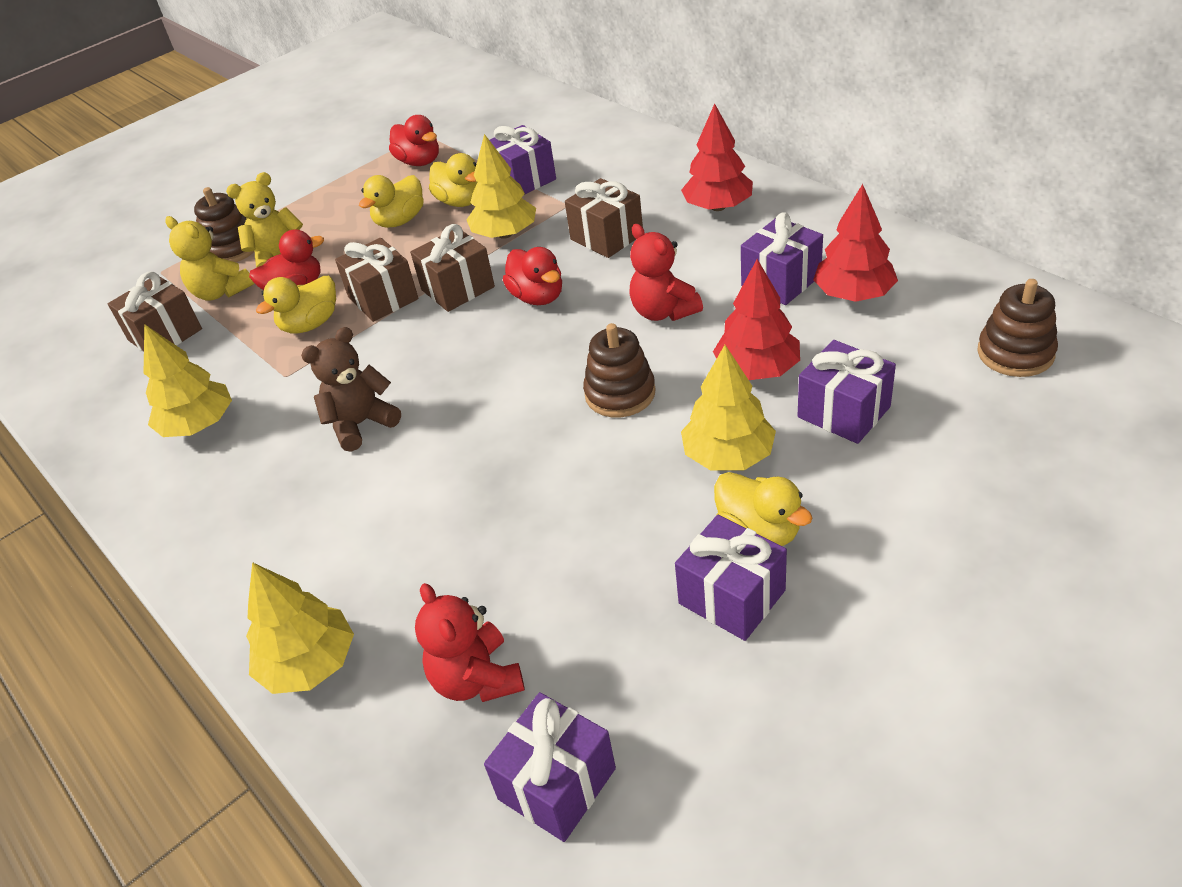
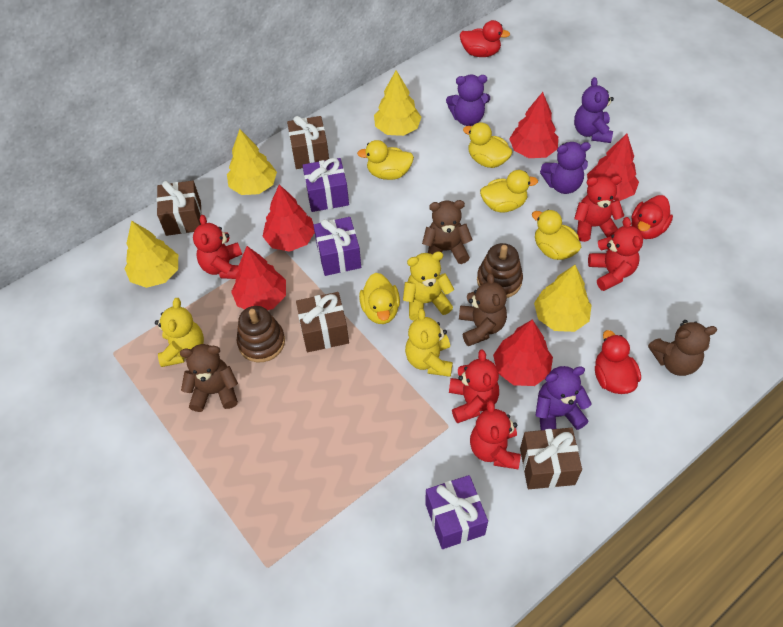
brown stacking toy: 3 -> 2
brown teddy bear: 1 -> 4
purple gift: 5 -> 3
purple teddy bear: 0 -> 4
red teddy bear: 2 -> 5
red tree: 3 -> 5
yellow duck: 4 -> 5
yellow teddy bear: 2 -> 3

